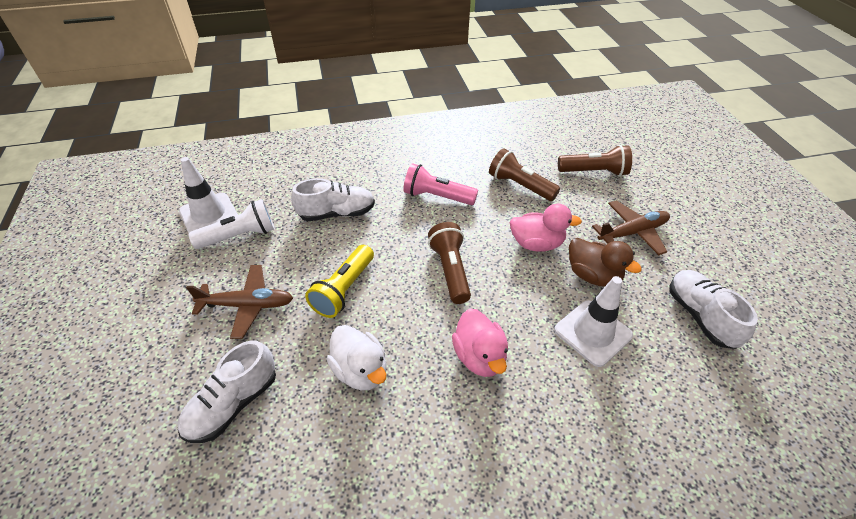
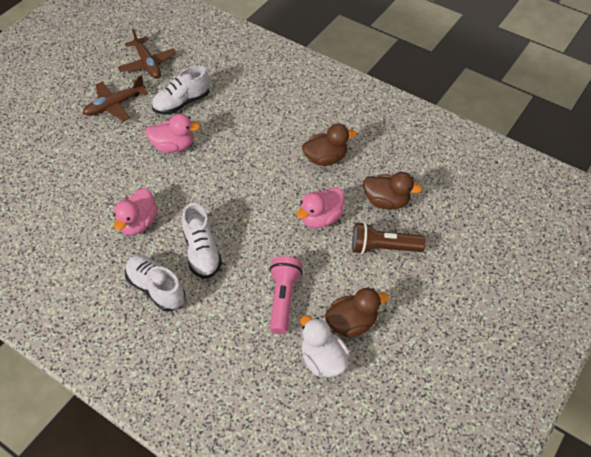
brown duck: 1 -> 3
brown flashlight: 3 -> 1
pink duck: 2 -> 3
white flashlight: 1 -> 0
white traffic cone: 2 -> 0
yellow flashlight: 1 -> 0

